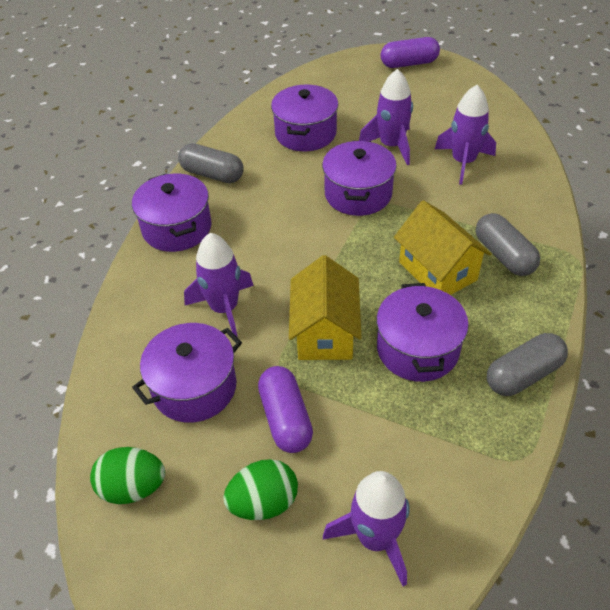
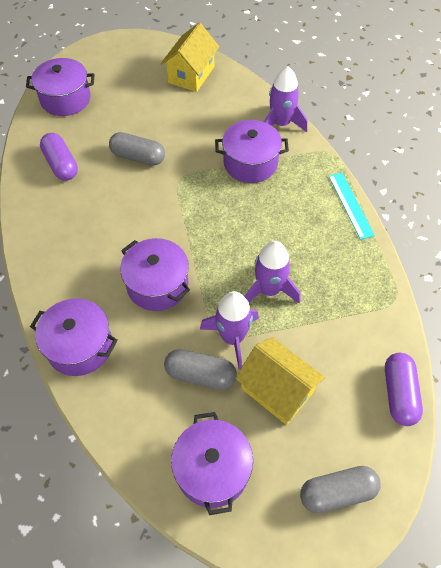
green egg: 2 -> 0
purple rocket: 4 -> 3
turquoise ruler: 0 -> 1

